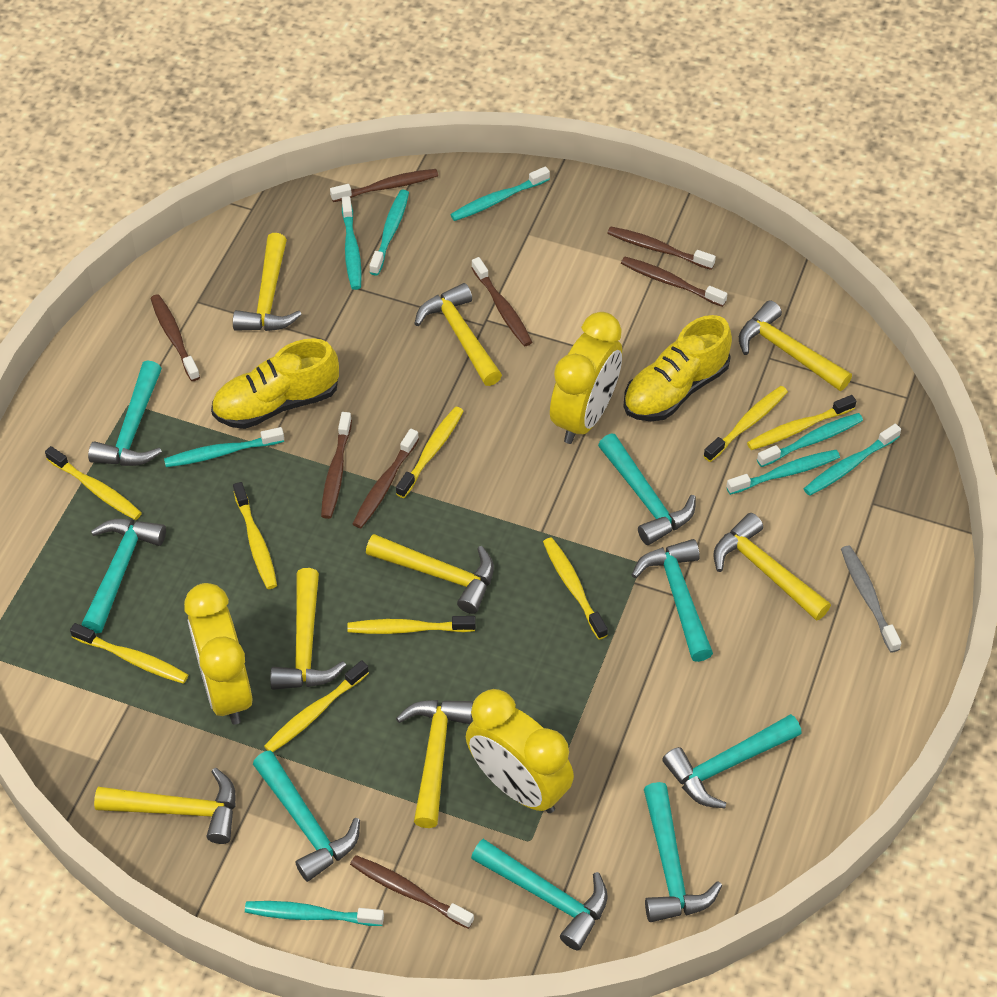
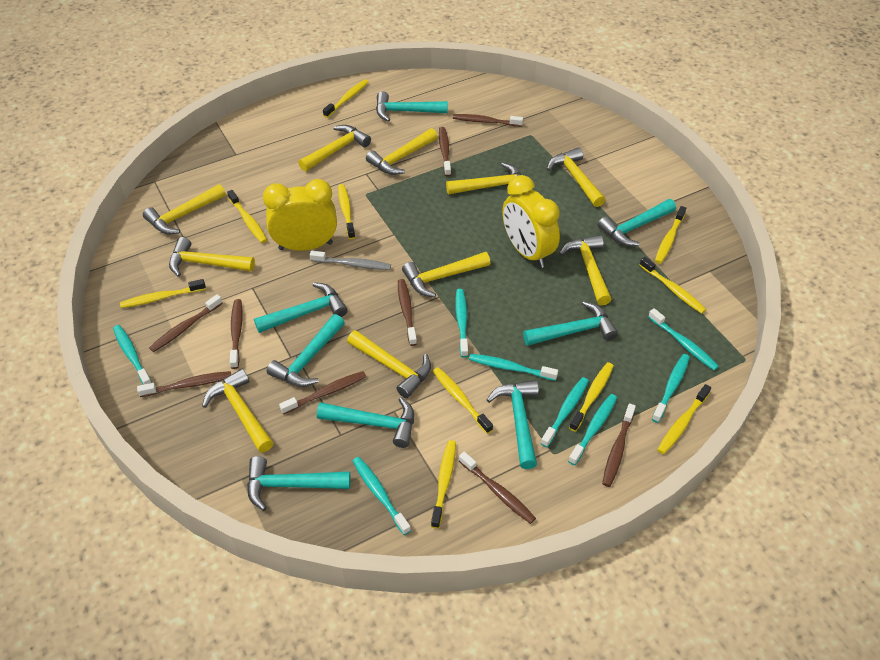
brown toothbrush: 8 -> 9
yellow clock: 3 -> 2
yellow hammer: 8 -> 10
yellow shoe: 2 -> 0
yellow toothbrush: 9 -> 10

